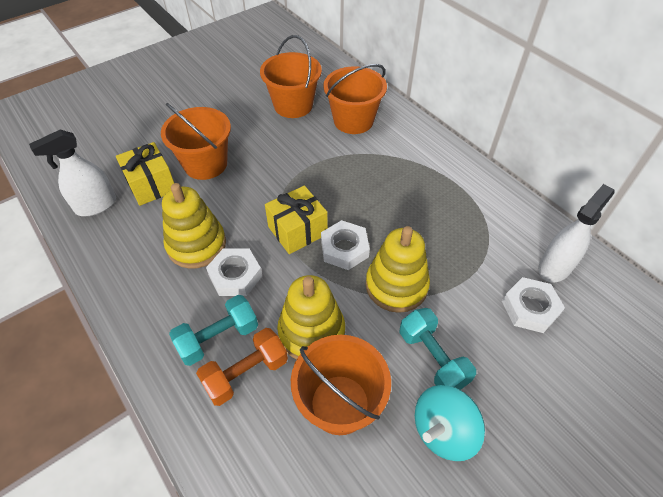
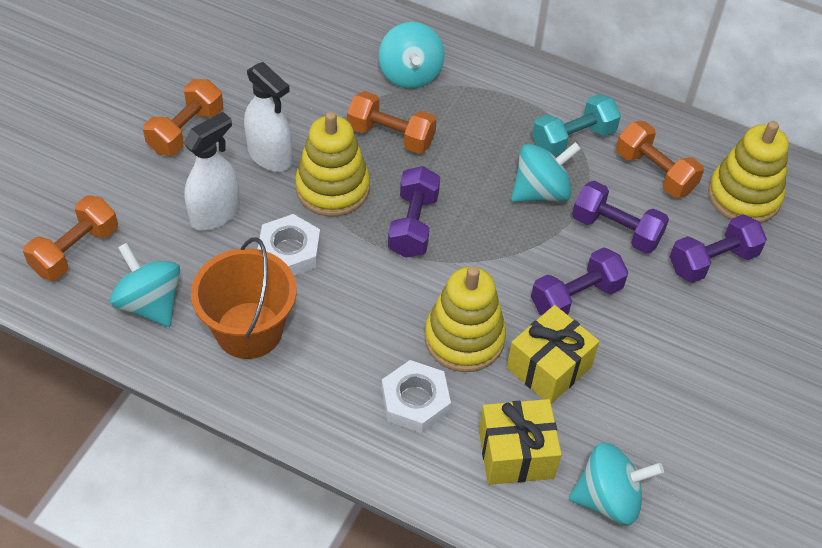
orange bucket: 4 -> 1
orange dumbbell: 1 -> 4
purple dumbbell: 0 -> 4
turquoise dumbbell: 2 -> 1
turquoise spinning top: 1 -> 4
white nut: 3 -> 2

